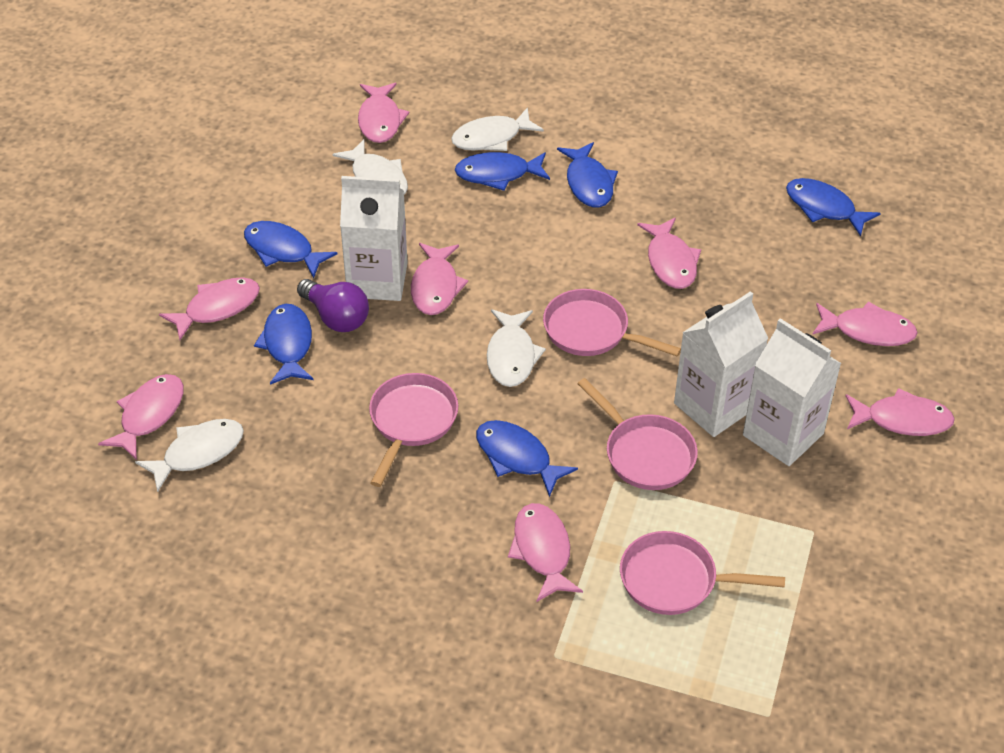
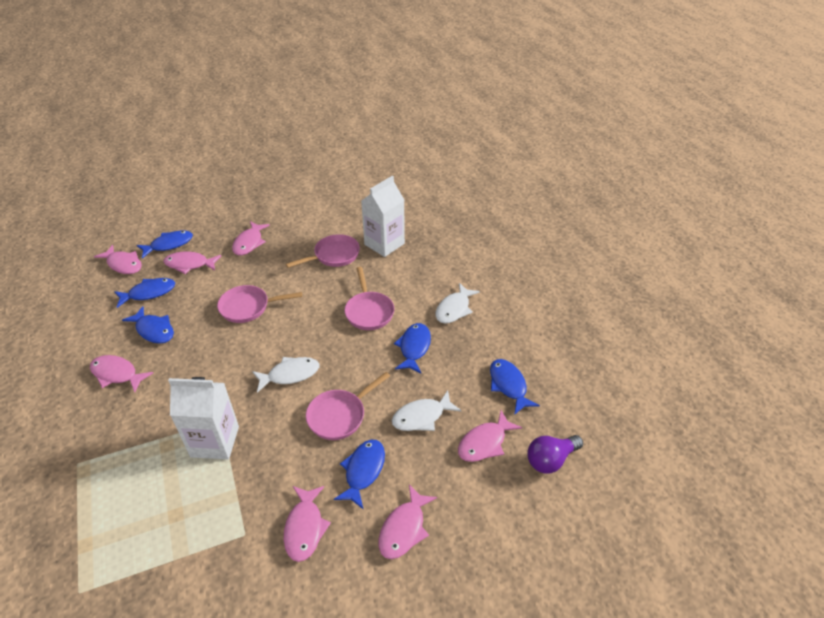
pink fish: 8 -> 7
white carton: 3 -> 2
white fish: 4 -> 3

